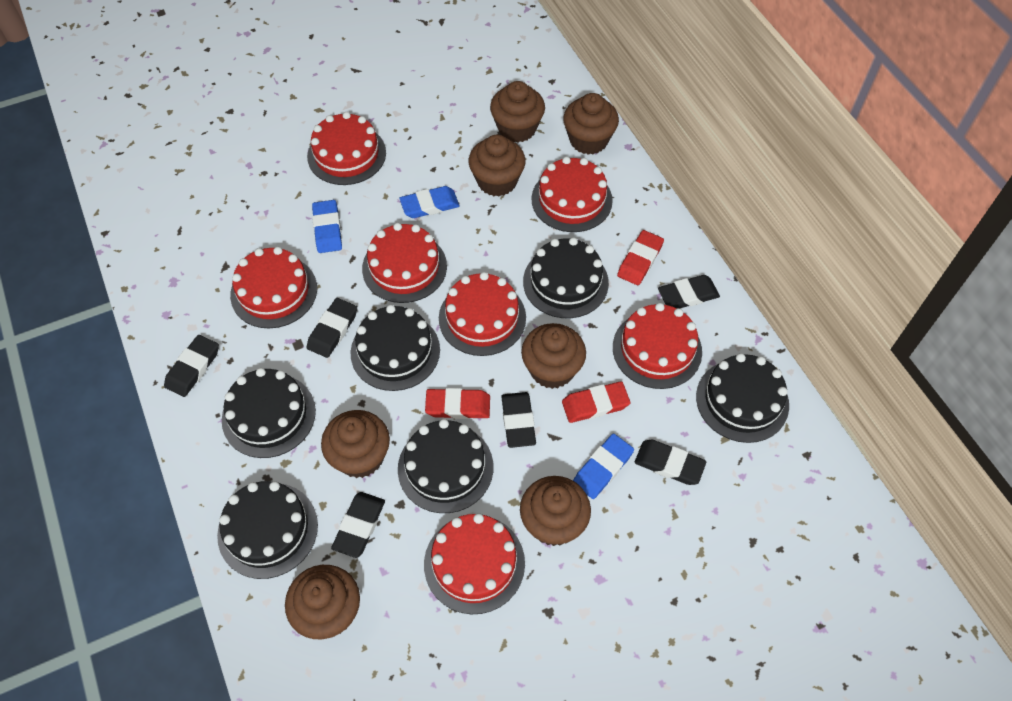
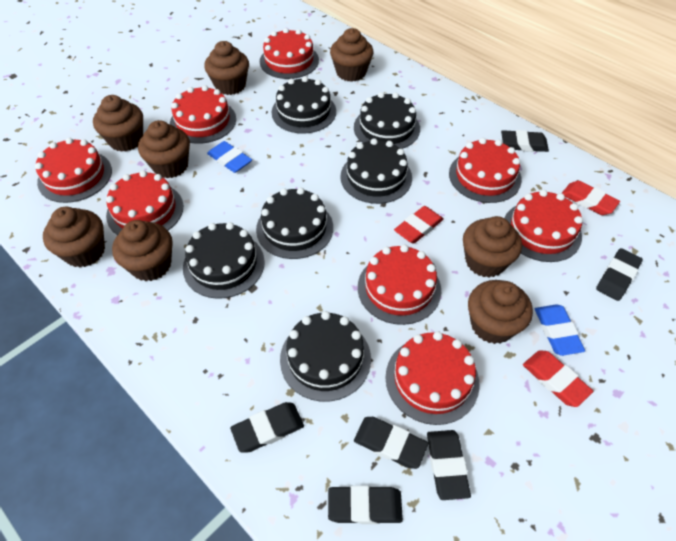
blue eraser: 3 -> 2
brown cupcake: 7 -> 8
red cake: 7 -> 8

